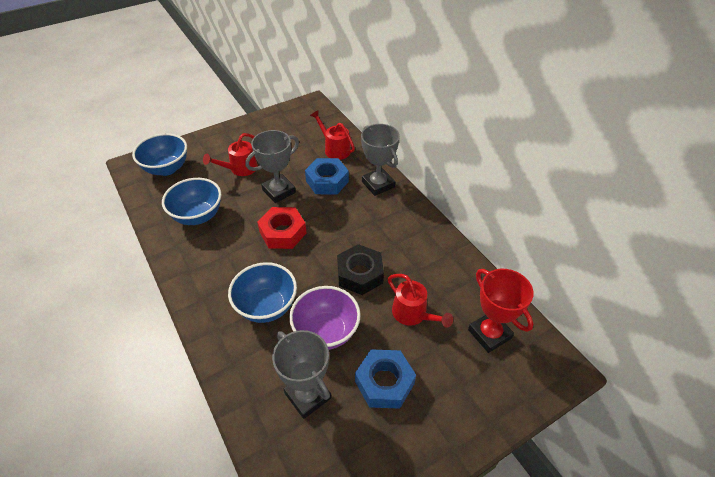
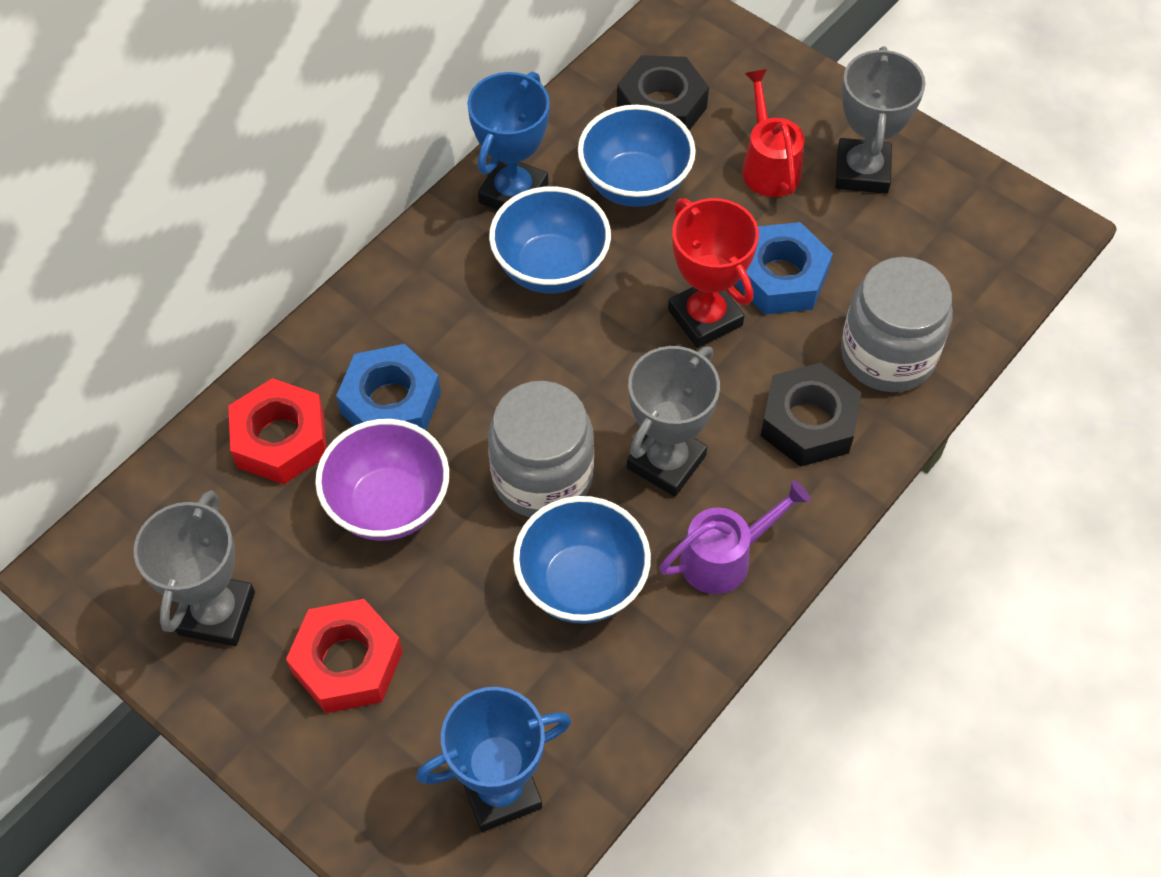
black nut: 1 -> 2
blue trophy: 0 -> 2
grey jar: 0 -> 2
purple watering can: 0 -> 1
red nut: 1 -> 2
red watering can: 3 -> 1

